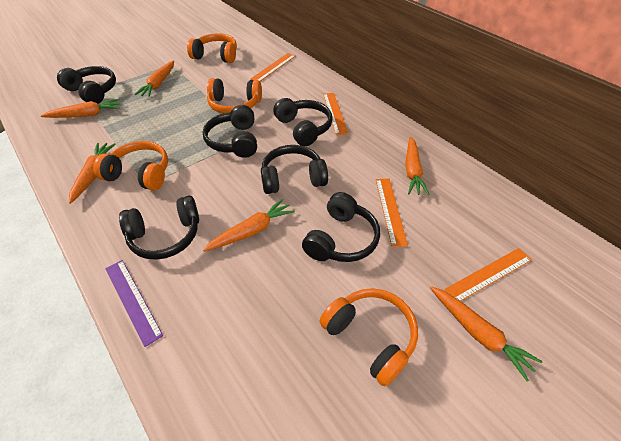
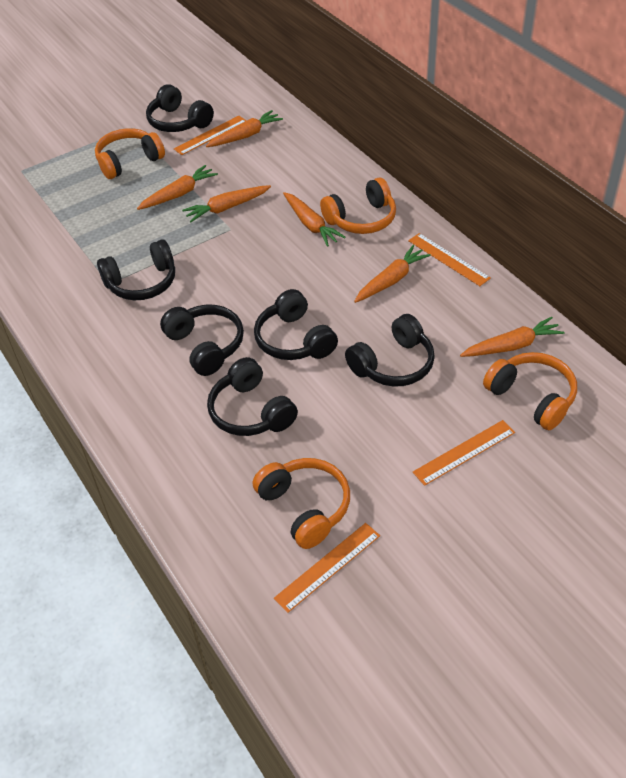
purple ruler: 1 -> 0

